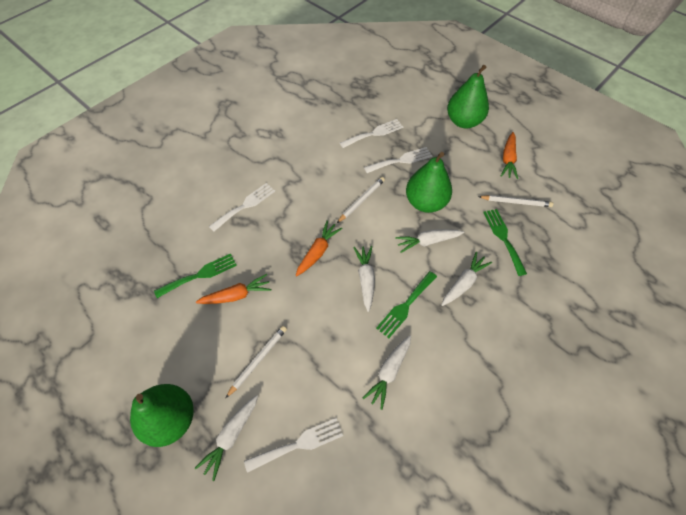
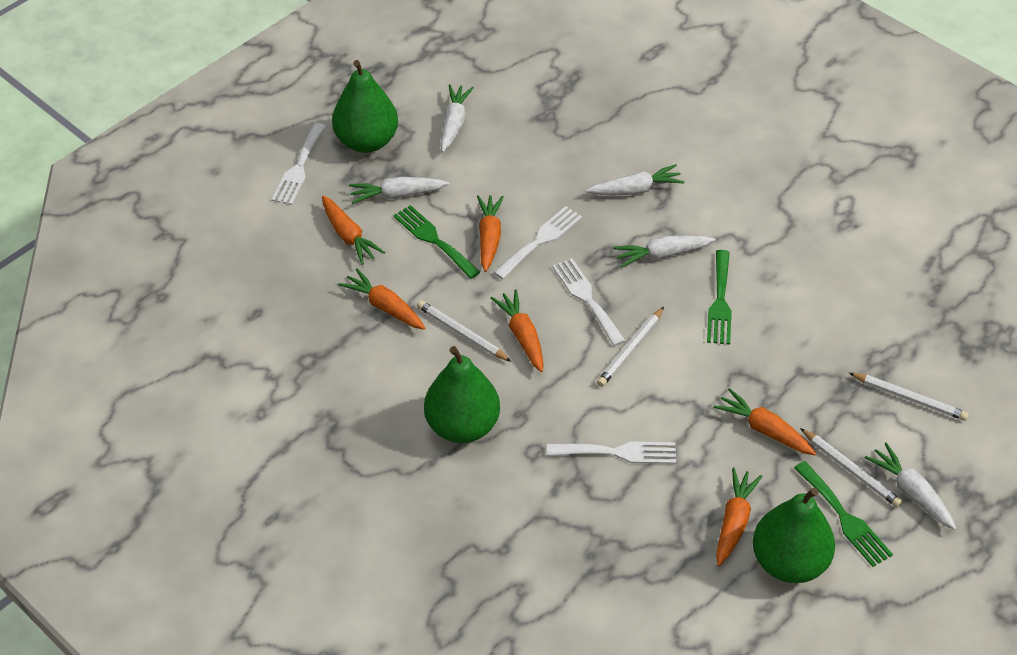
orange carrot: 3 -> 6
white pencil: 3 -> 4

